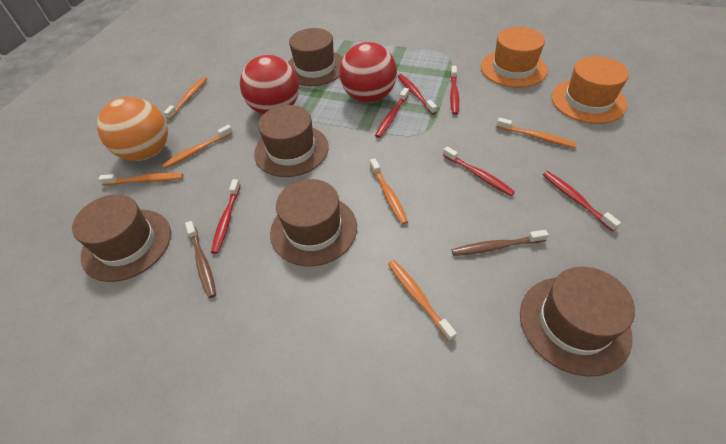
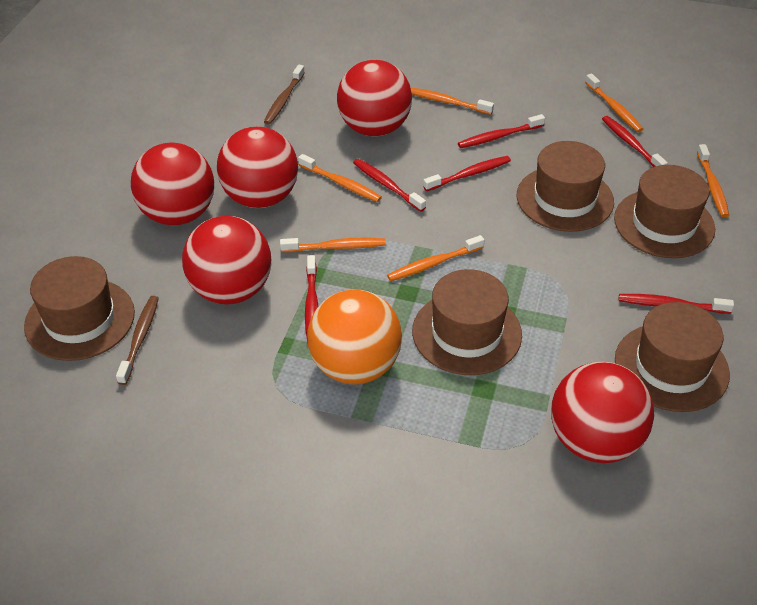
orange hat: 2 -> 0
red ball: 2 -> 5

